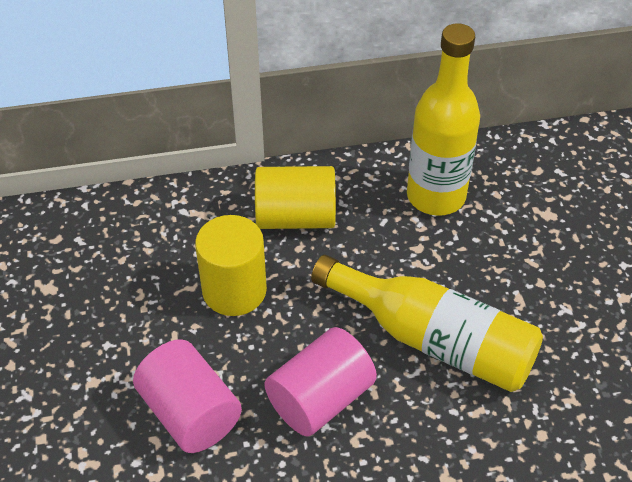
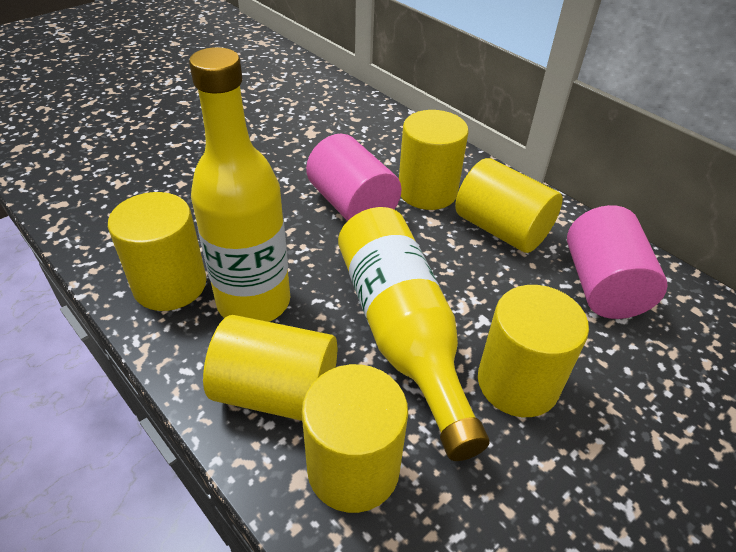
yellow cylinder: 2 -> 6

